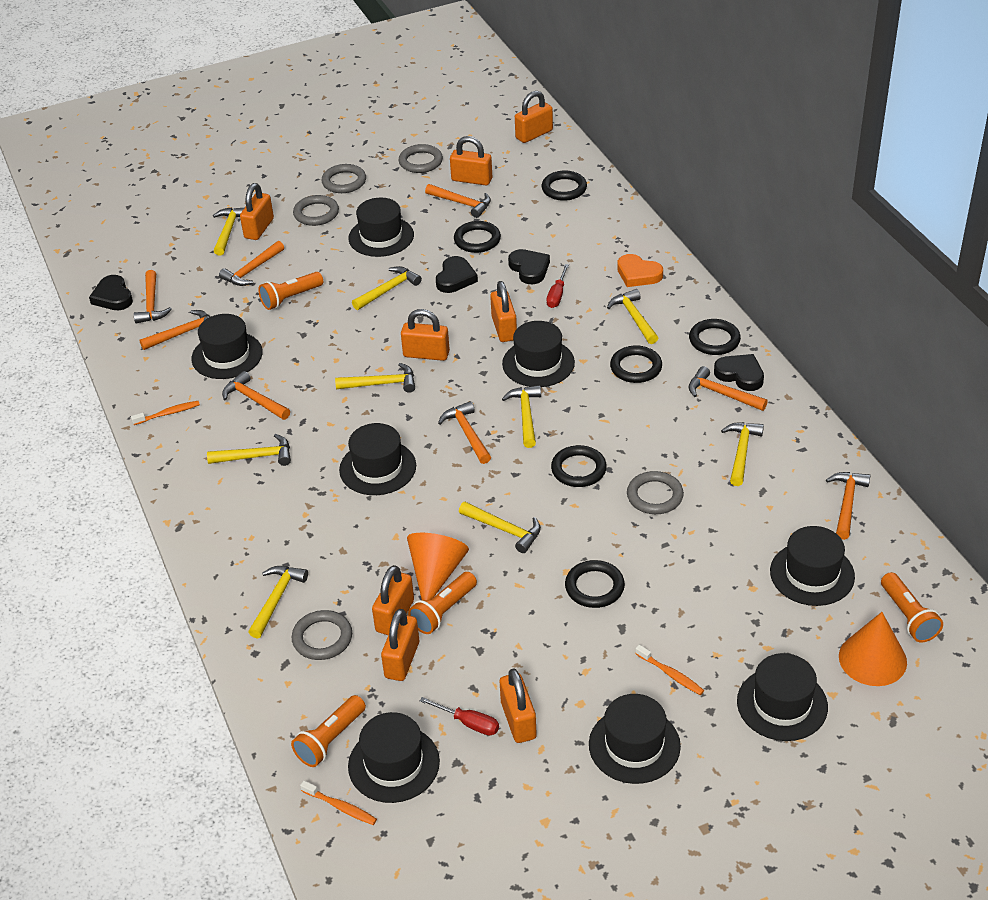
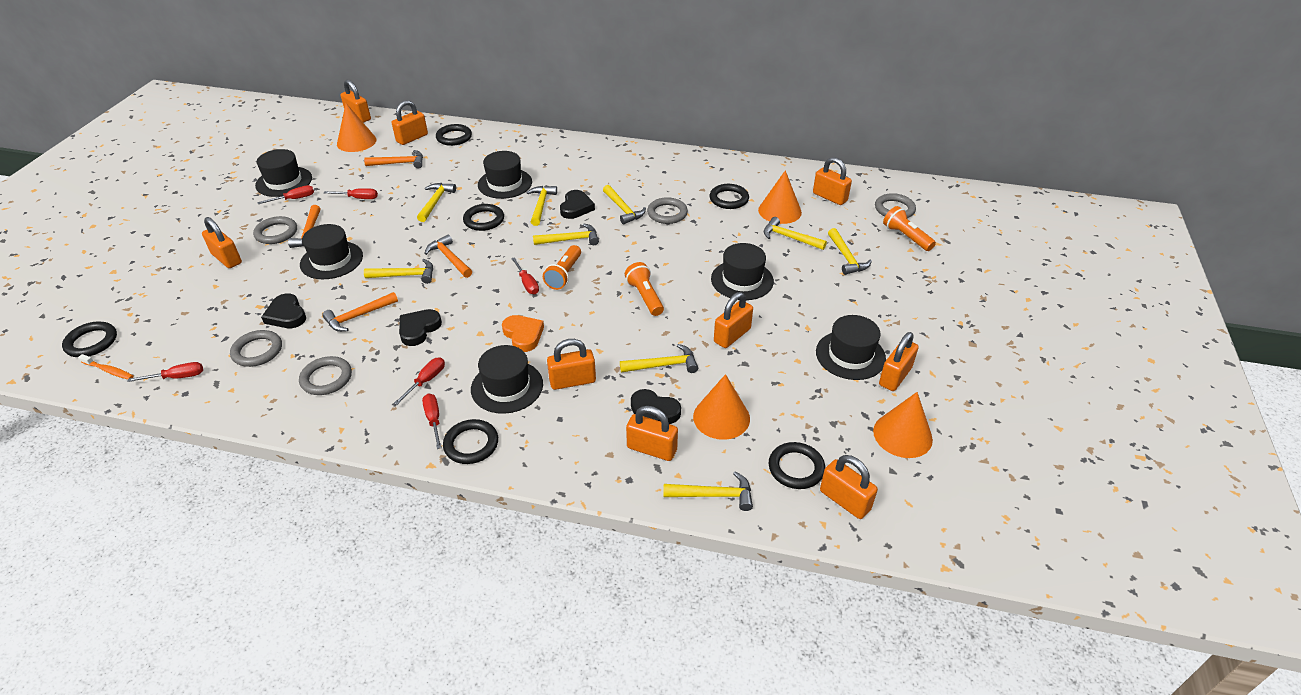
black hat: 8 -> 6
orange cone: 2 -> 4
orange flashlight: 4 -> 3
orange hammer: 8 -> 4
orange padlock: 8 -> 9
orange toothbrush: 3 -> 1
red screwdriver: 2 -> 6

